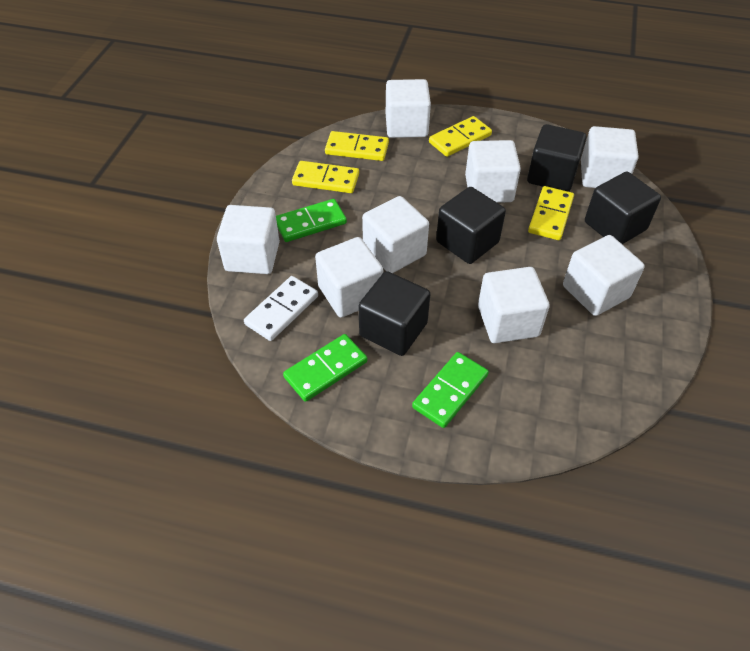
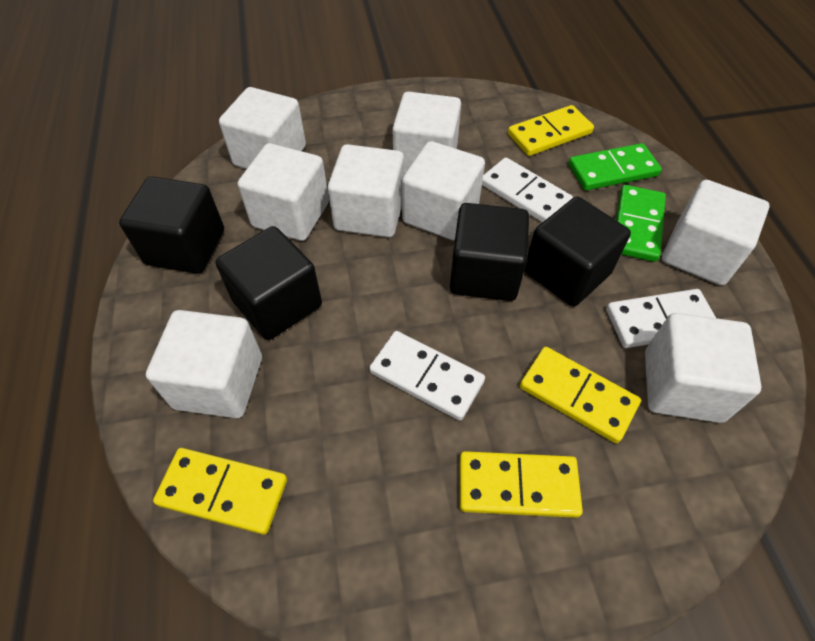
green domino: 3 -> 2
white domino: 1 -> 3

